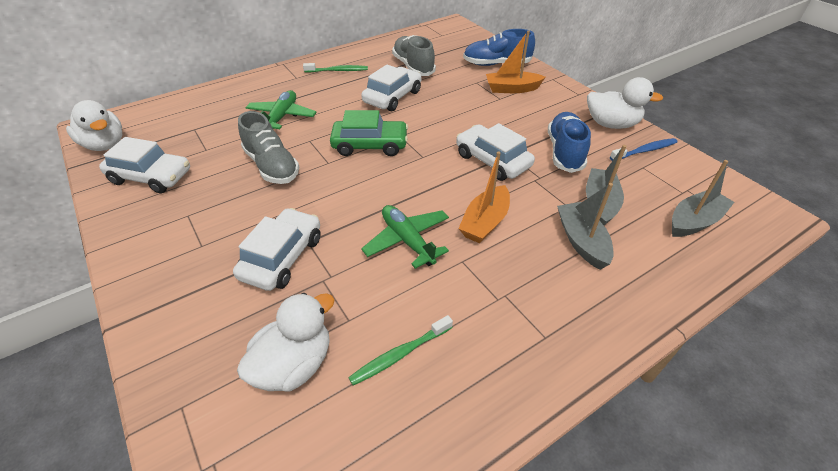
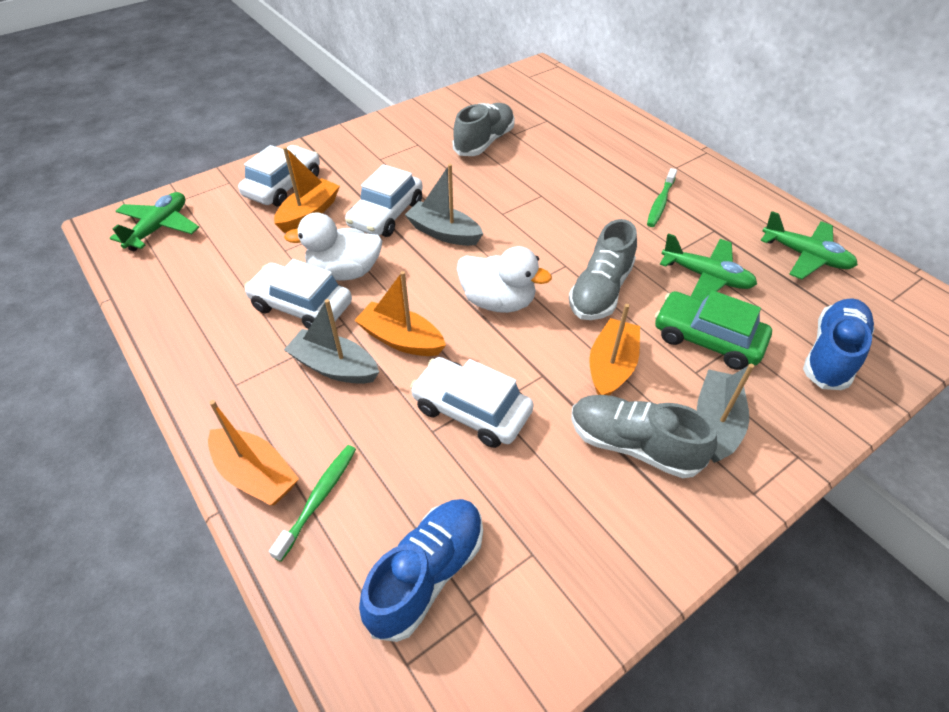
blue toothbrush: 1 -> 0
green plane: 2 -> 3
grey shoe: 2 -> 3
orange boat: 2 -> 4
white duck: 3 -> 2

